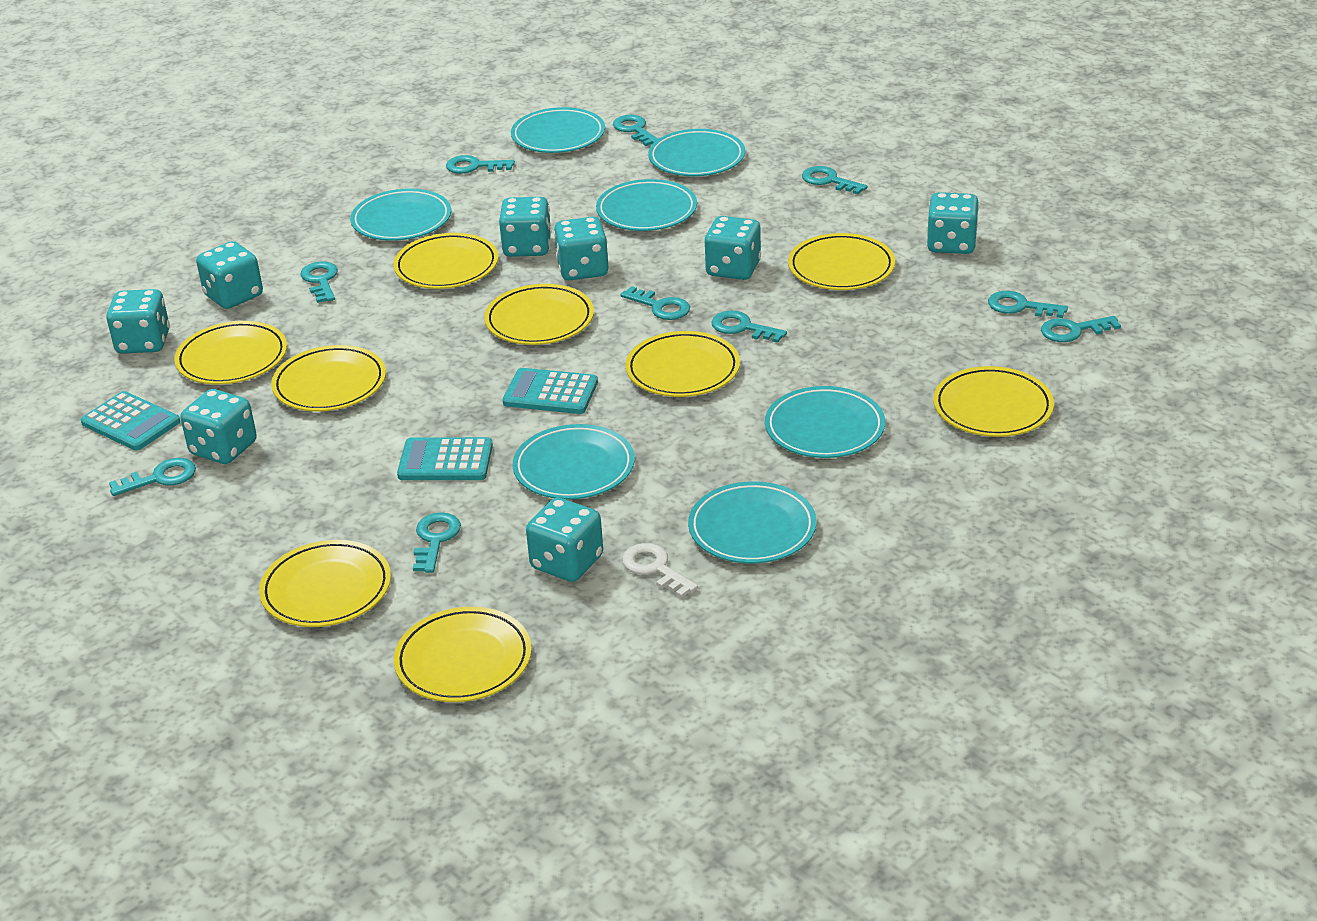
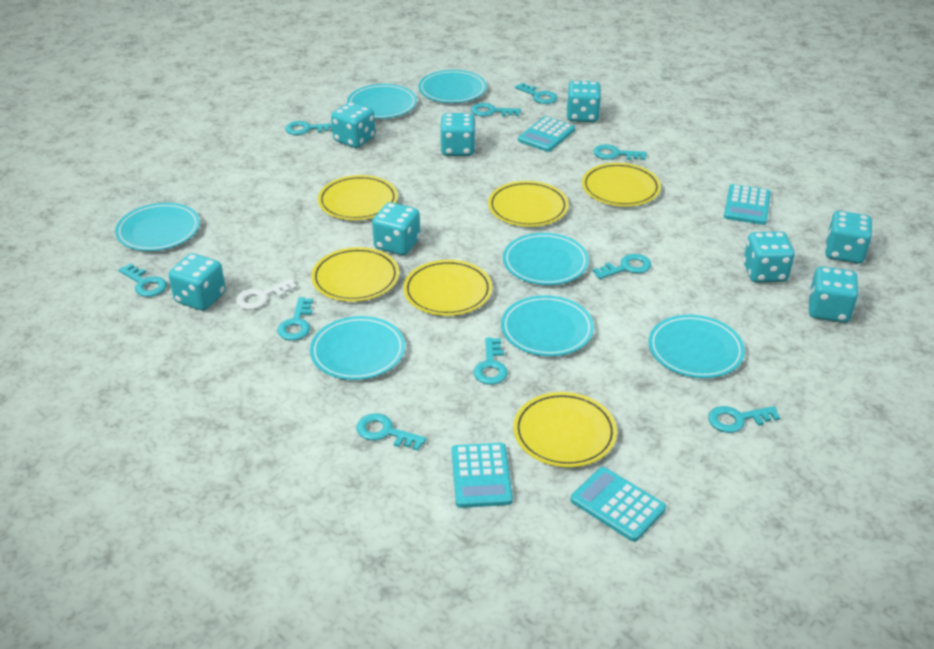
turquoise calculator: 3 -> 4
yellow plate: 9 -> 6

